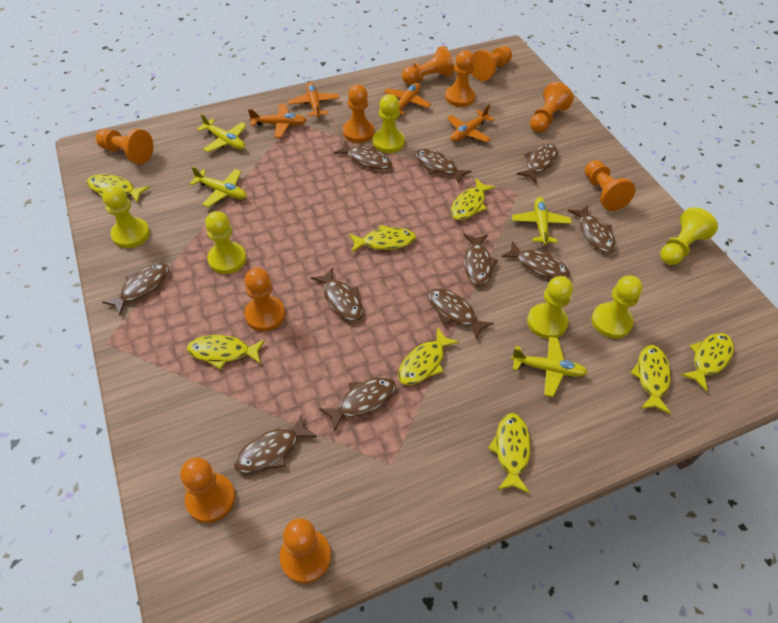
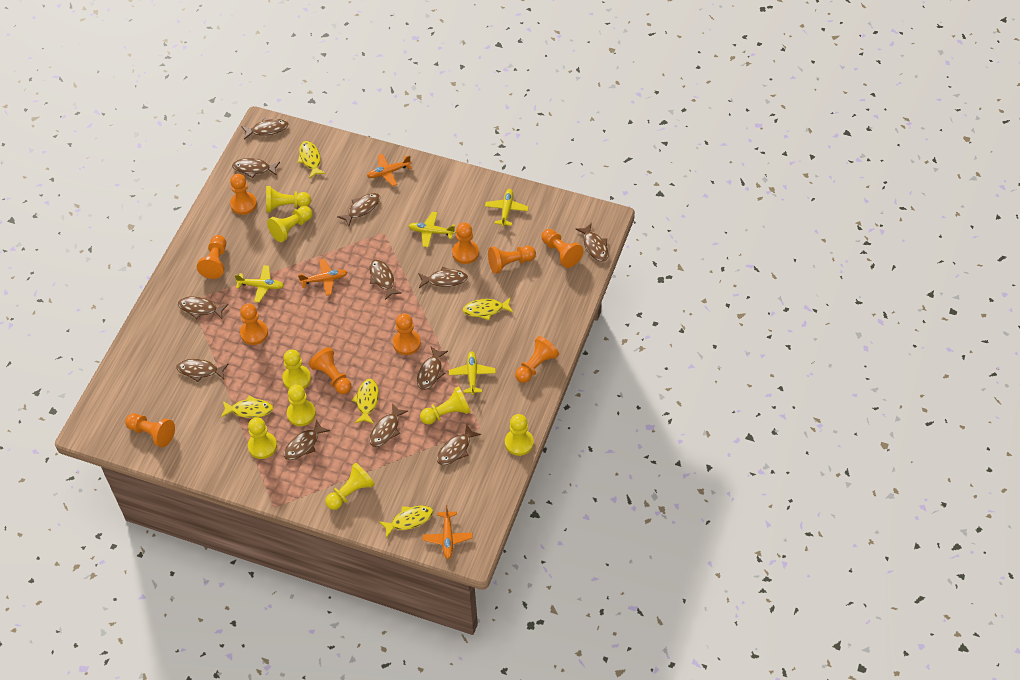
brown fish: 11 -> 12
orange plane: 4 -> 3
yellow fish: 8 -> 5
yellow pawn: 6 -> 8

